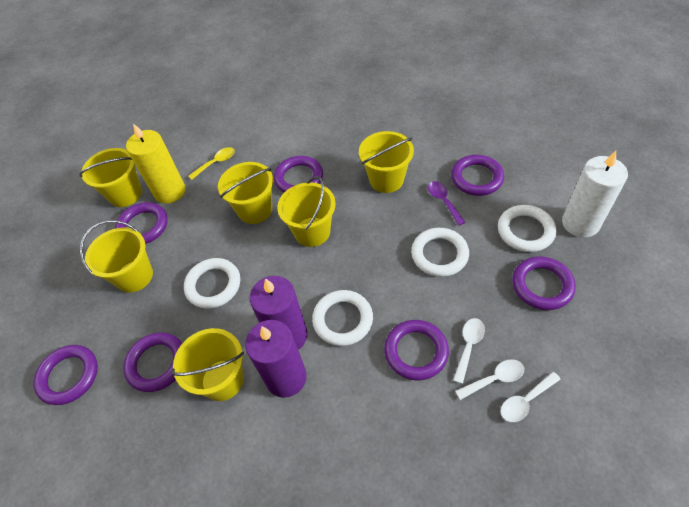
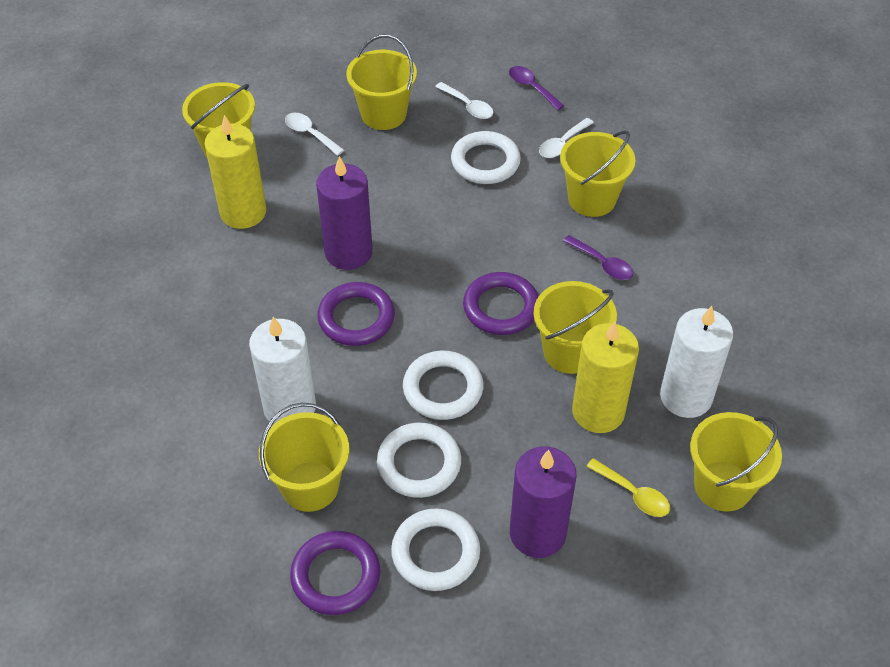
purple ring: 7 -> 3
purple spoon: 1 -> 2
white candle: 1 -> 2
yellow candle: 1 -> 2

